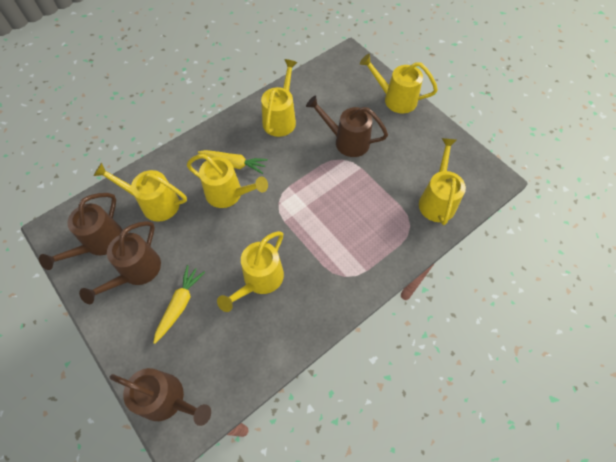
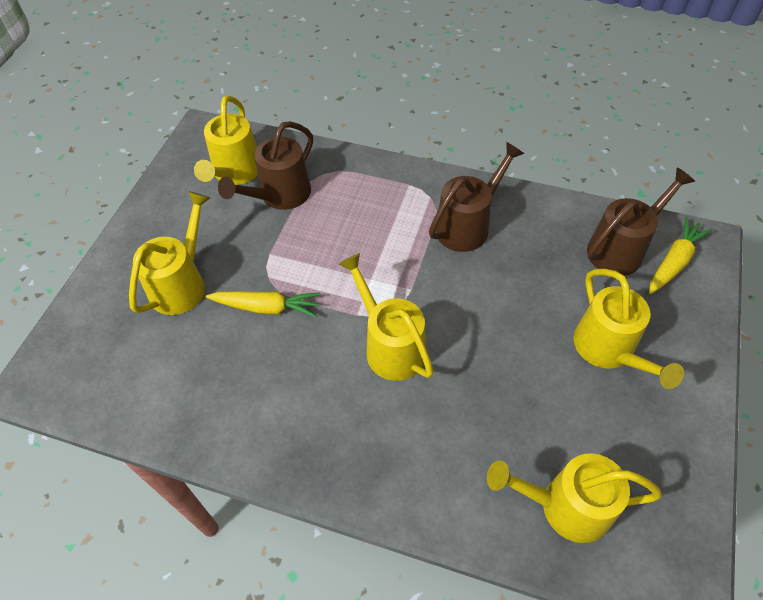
brown watering can: 4 -> 3
yellow watering can: 6 -> 5

